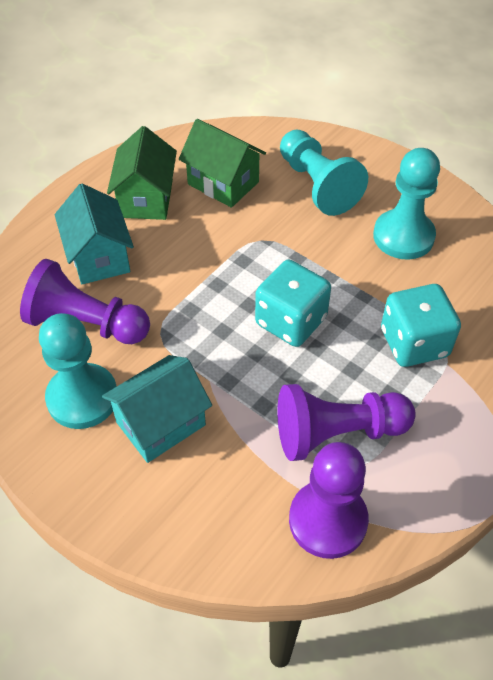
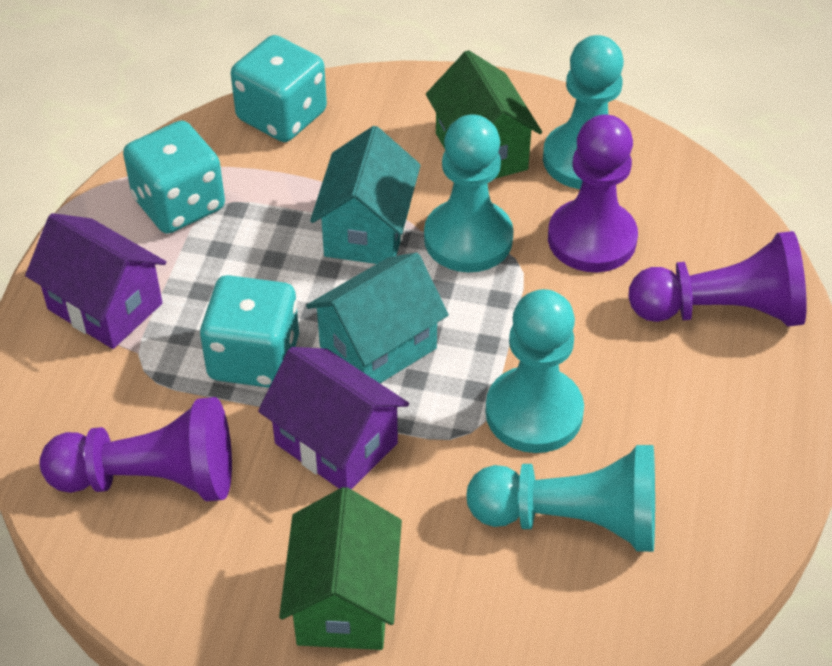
purple house: 0 -> 2
turquoise dice: 2 -> 3
turquoise pawn: 3 -> 4

